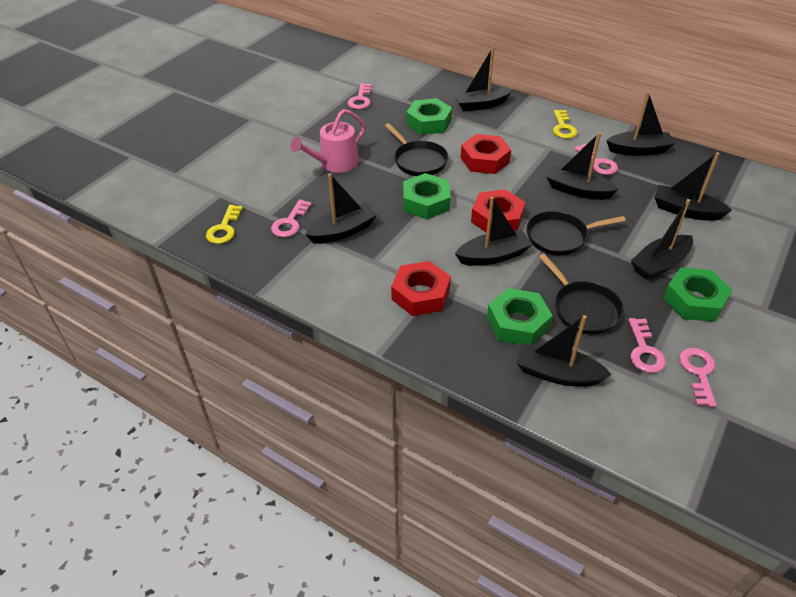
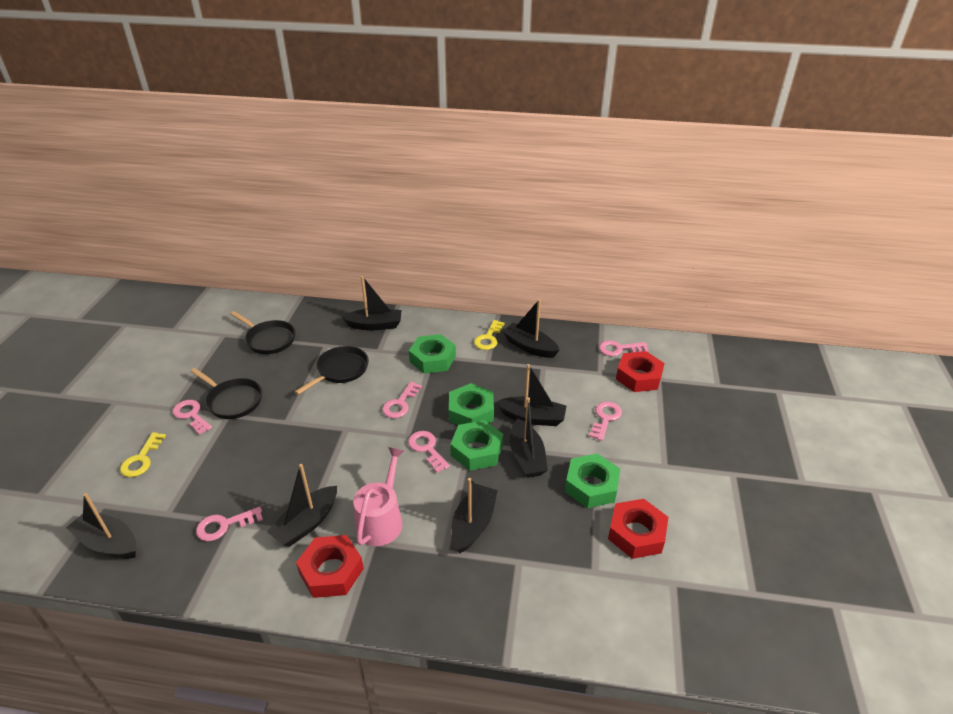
black boat: 8 -> 7
pink key: 5 -> 6

